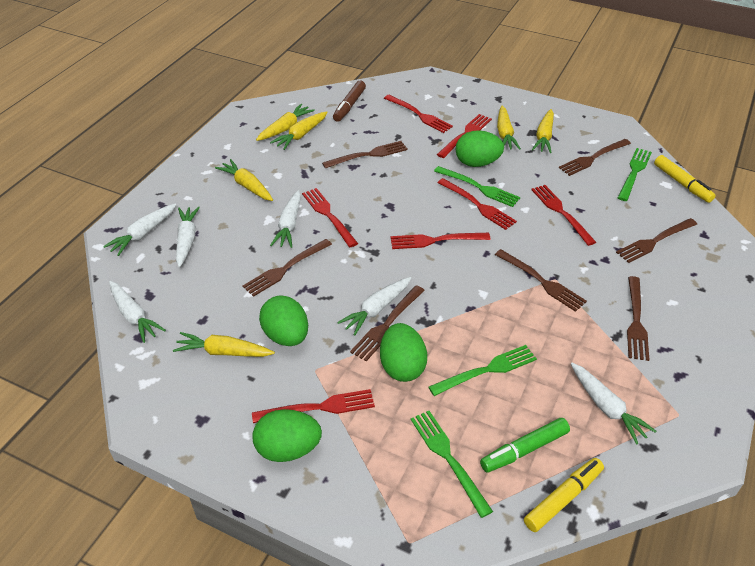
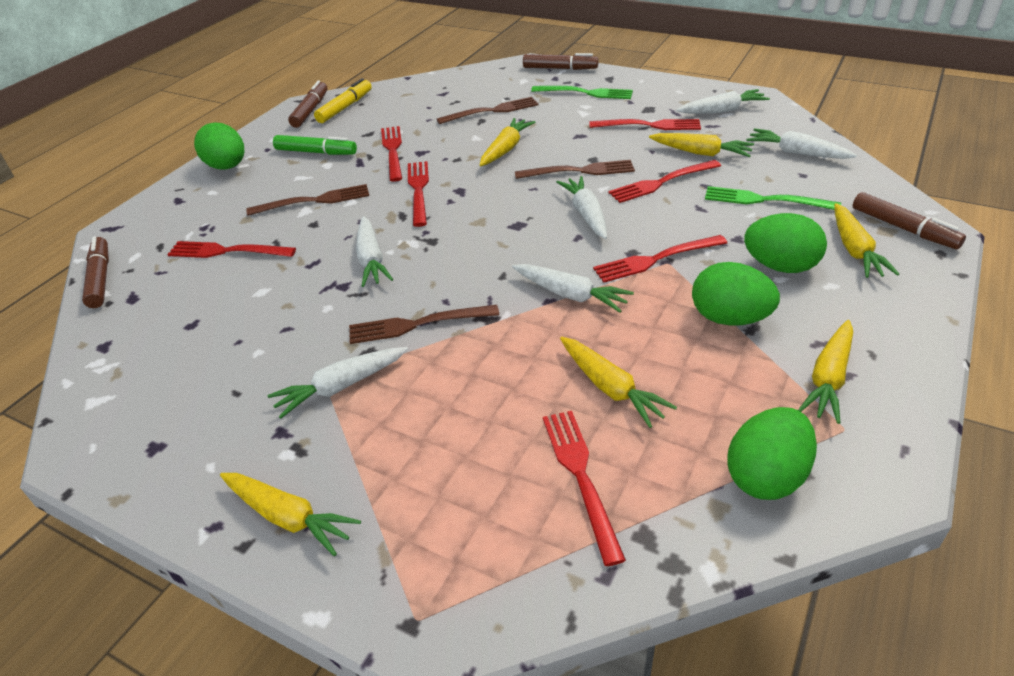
brown fork: 7 -> 4
brown marker: 1 -> 4
green fork: 4 -> 2
yellow marker: 2 -> 1

